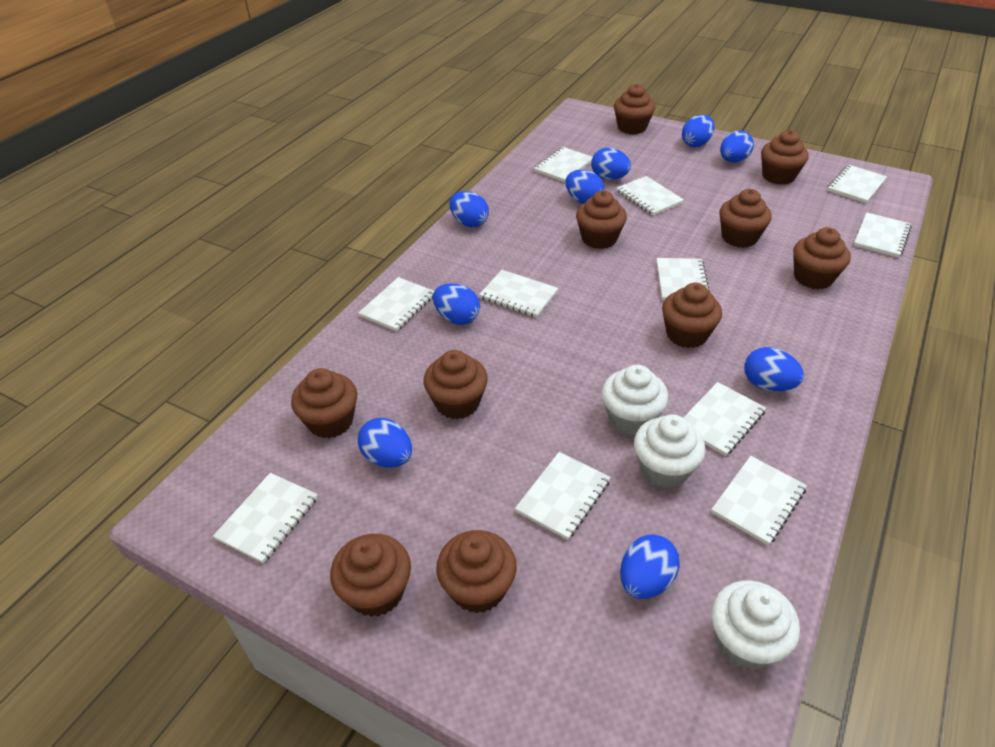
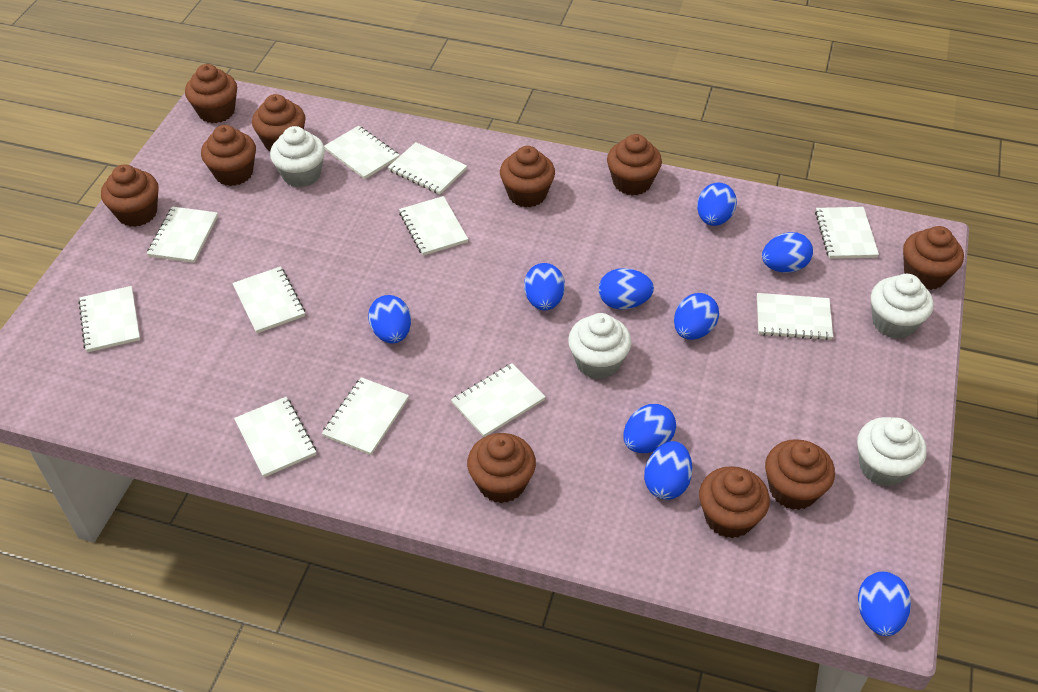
white cupcake: 3 -> 4

